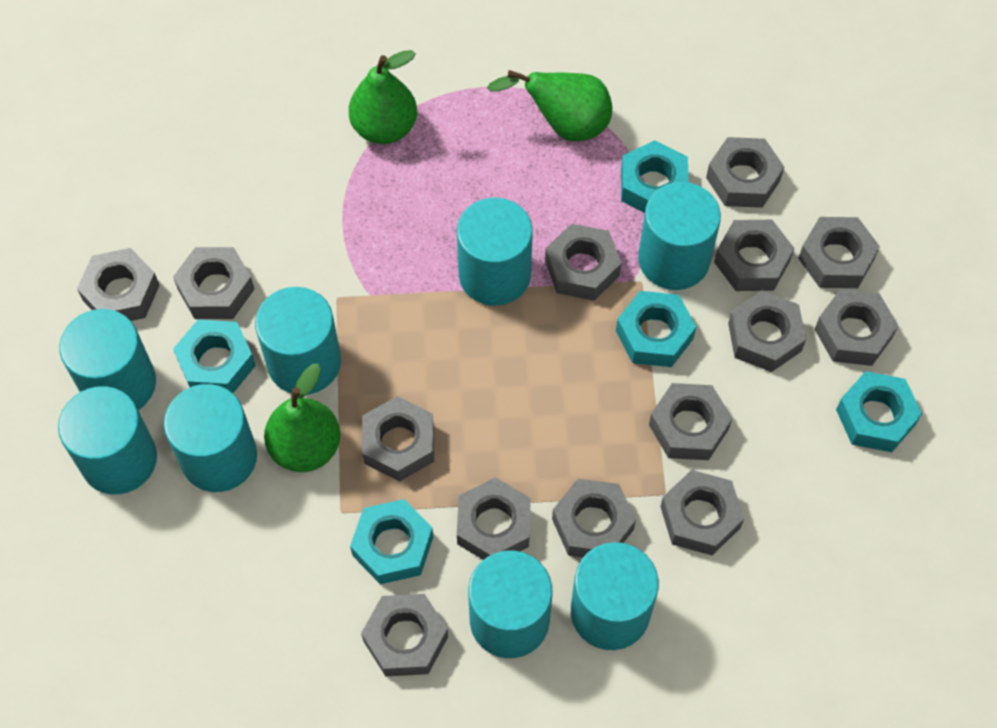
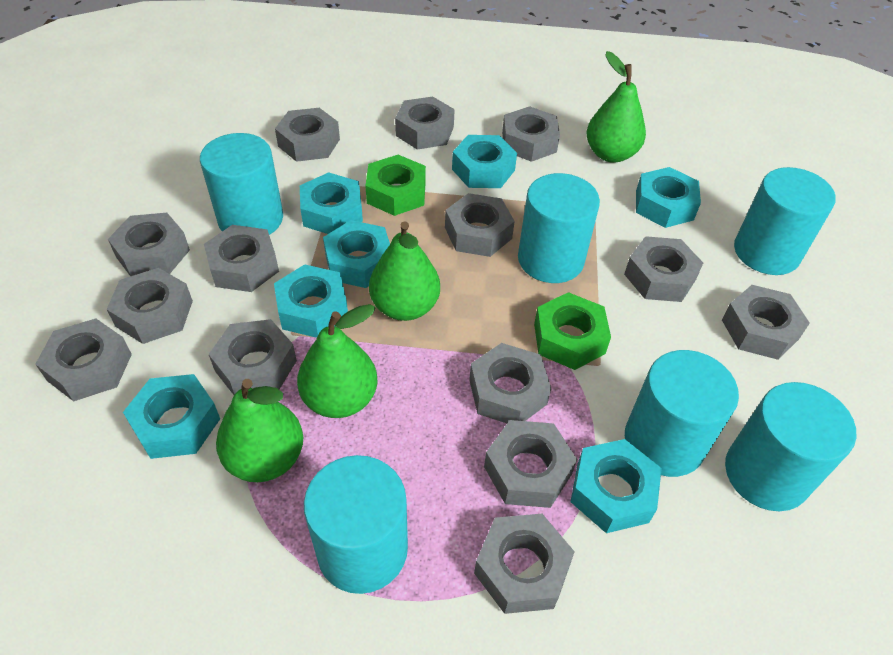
green nut: 0 -> 2
green pear: 3 -> 4
turquoise cylinder: 8 -> 6
turquoise nut: 5 -> 7

